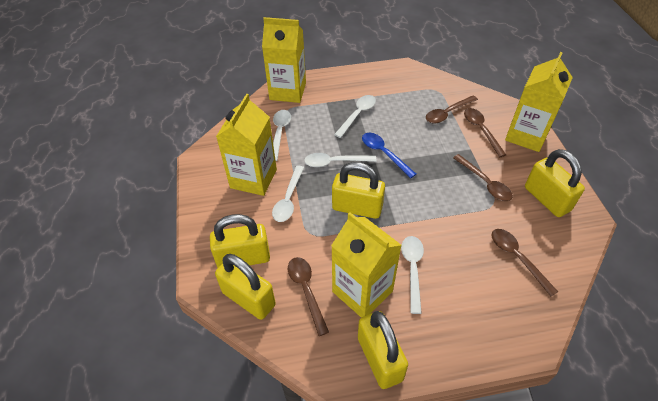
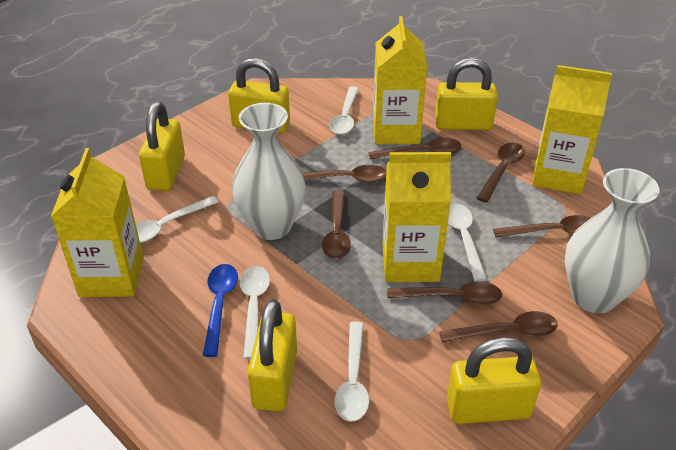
brown spoon: 5 -> 7
white vase: 0 -> 2

